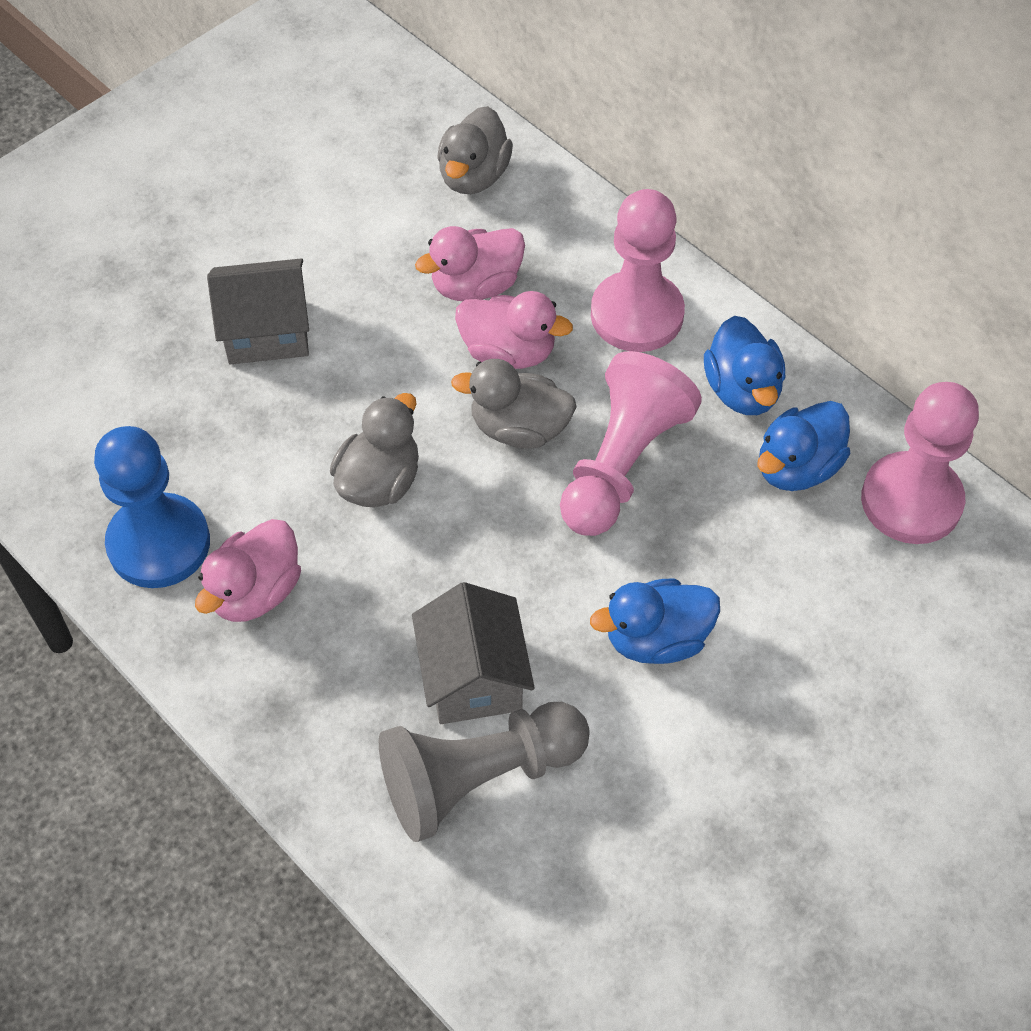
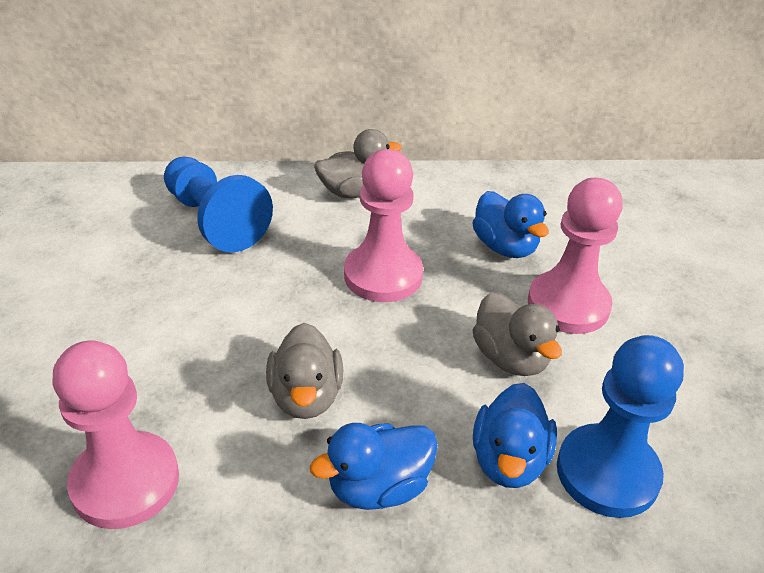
blue pawn: 1 -> 2
grey house: 2 -> 0
grey pawn: 1 -> 0
pink duck: 3 -> 0

